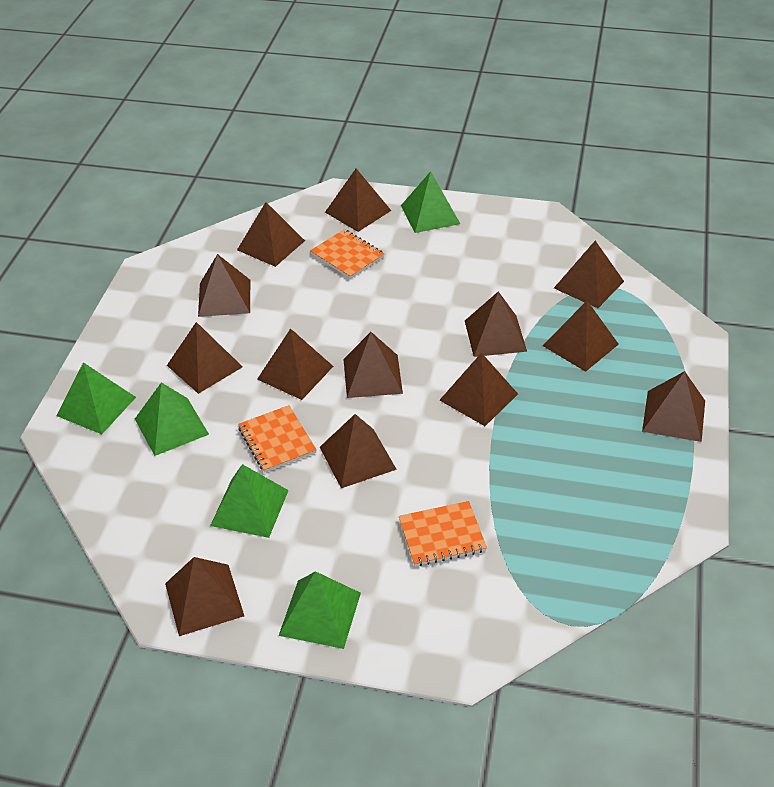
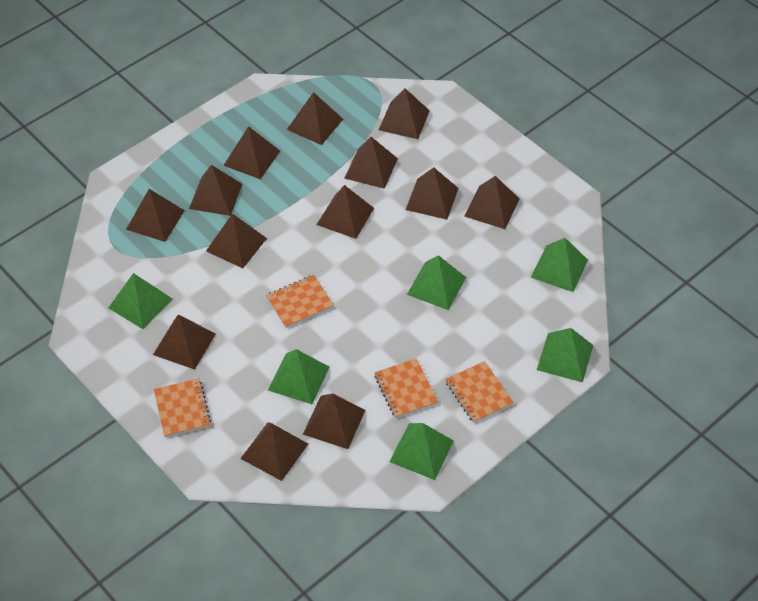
green pyramid: 5 -> 6
orange notebook: 3 -> 4

